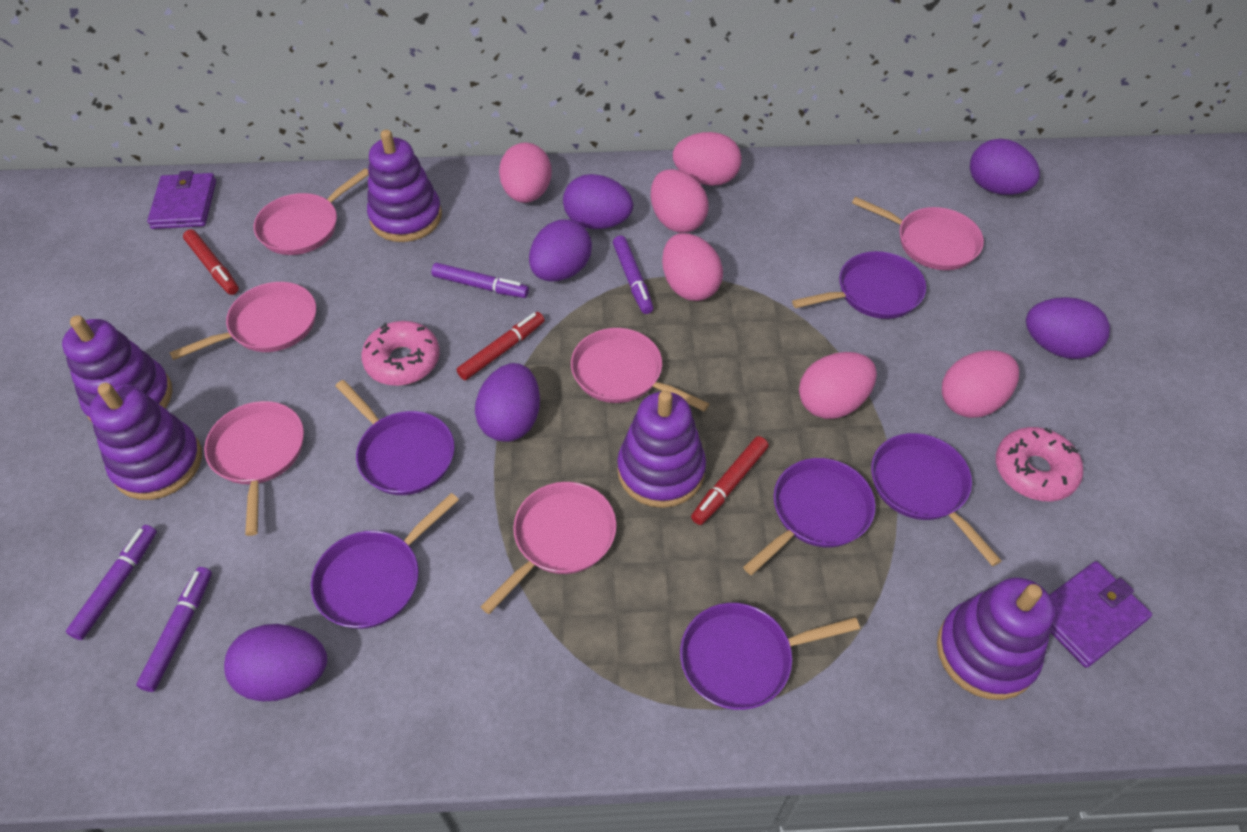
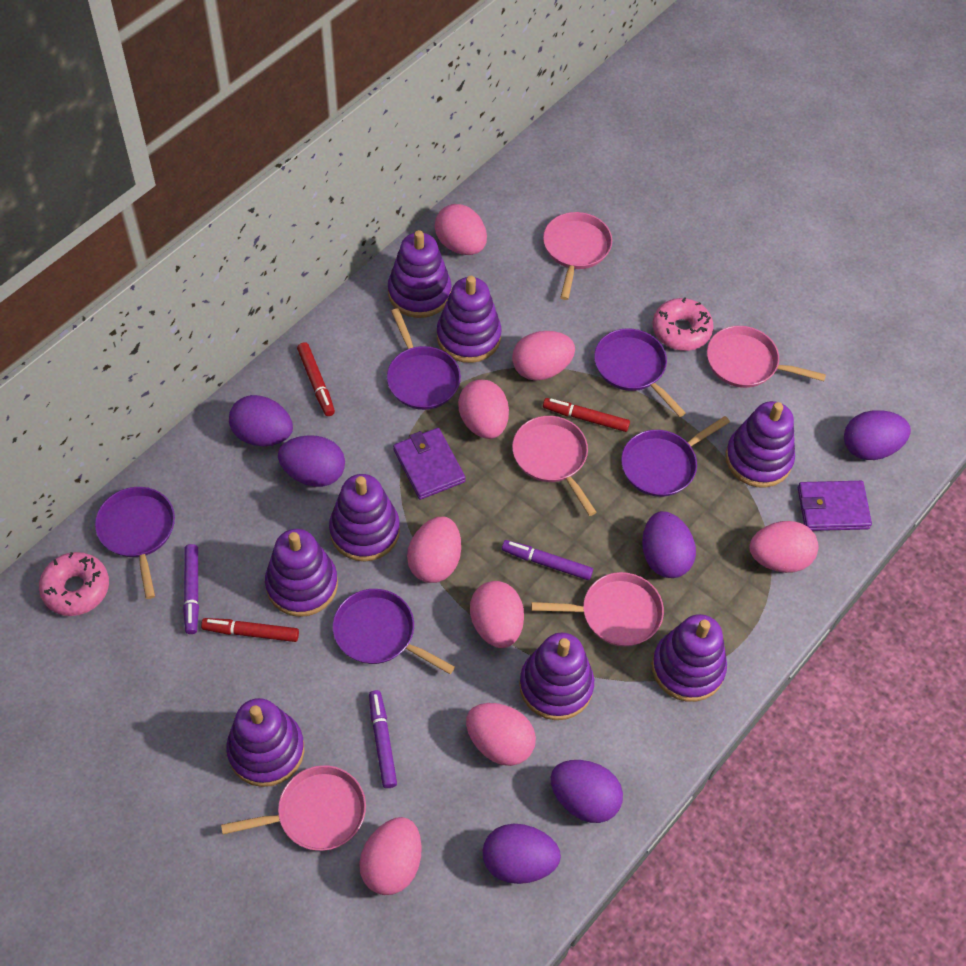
pink egg: 6 -> 8
pink pan: 6 -> 5
purple marker: 4 -> 3
purple pan: 6 -> 5
purple stacking toy: 5 -> 8

